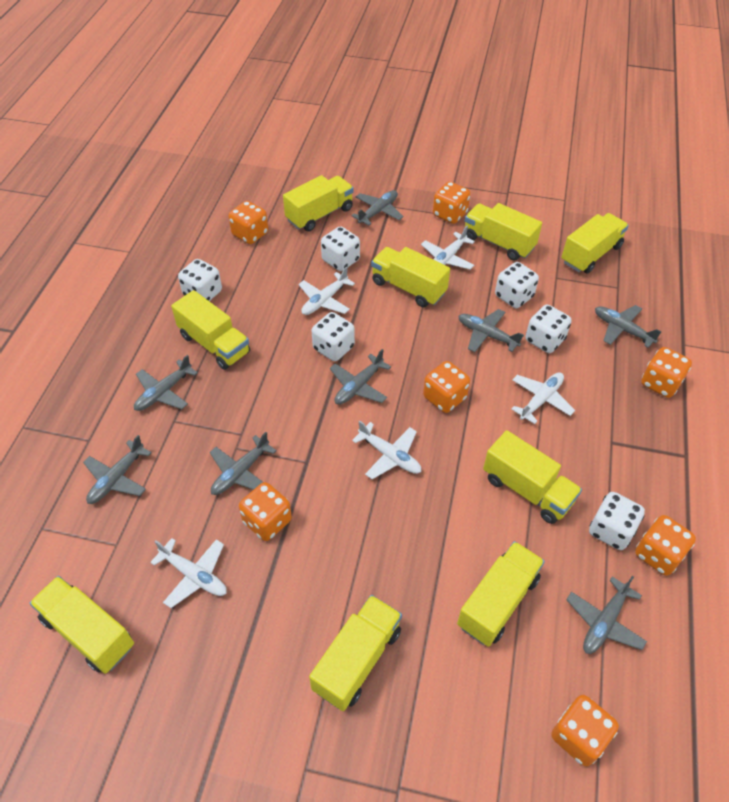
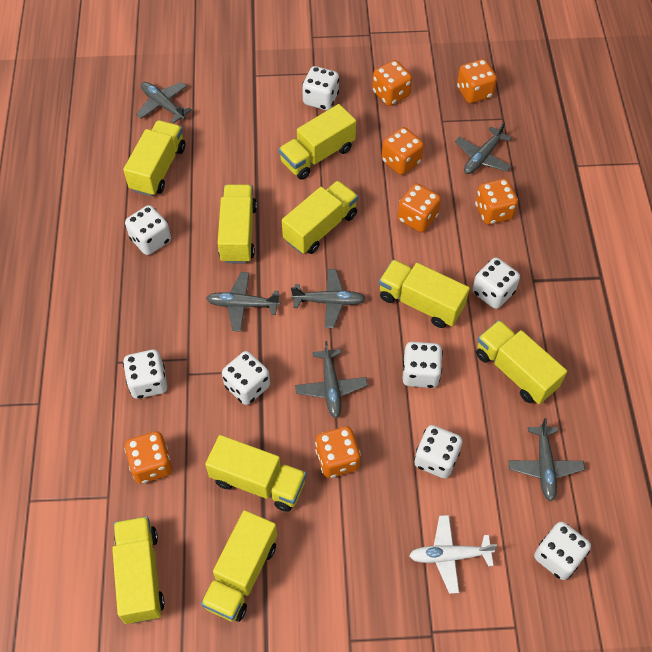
grey plane: 8 -> 6
white dice: 6 -> 8
white plane: 5 -> 1

